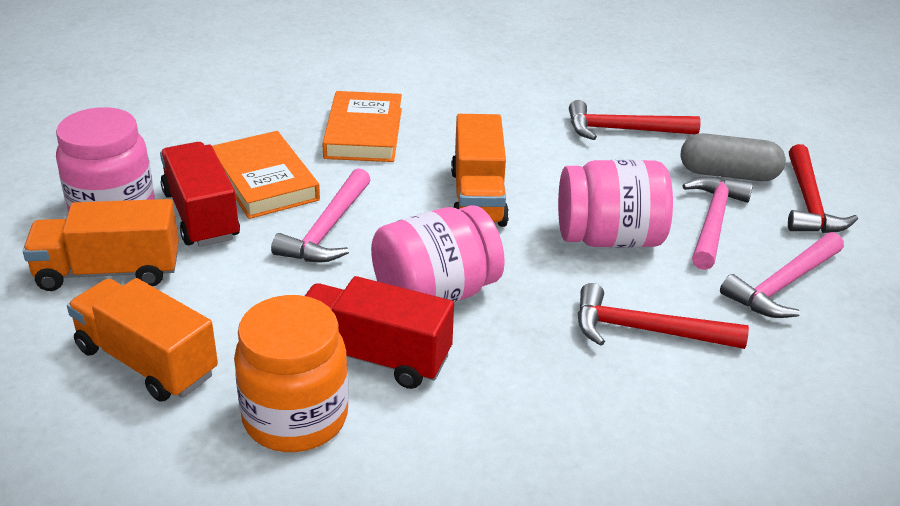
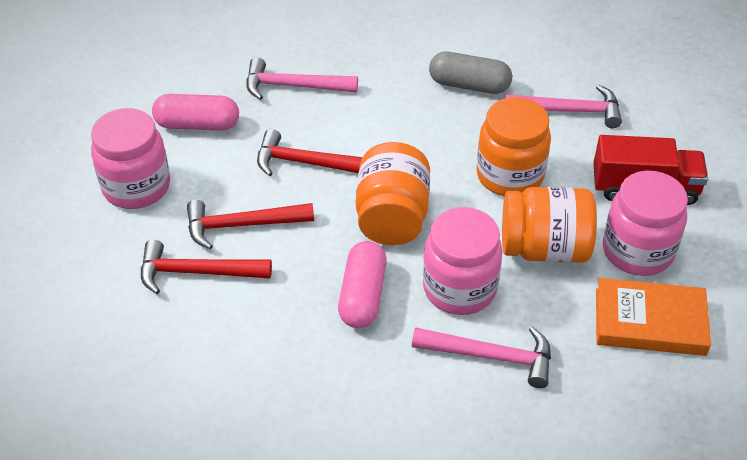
orange book: 2 -> 1
orange jar: 1 -> 3
orange truck: 3 -> 0
pink capsule: 0 -> 2
red truck: 2 -> 1

